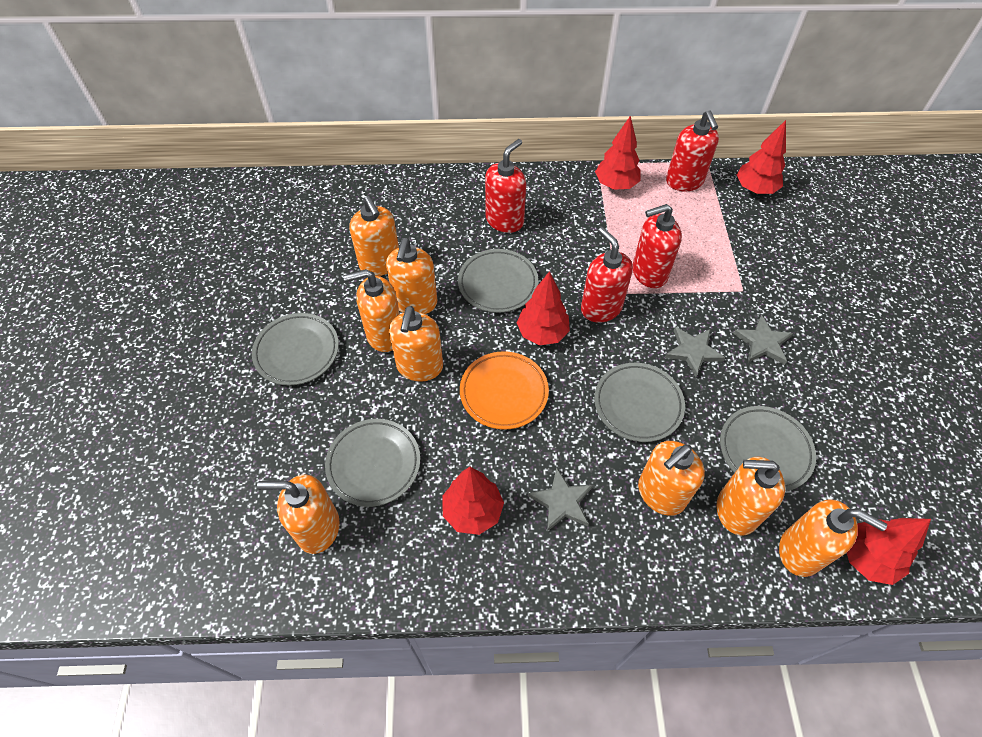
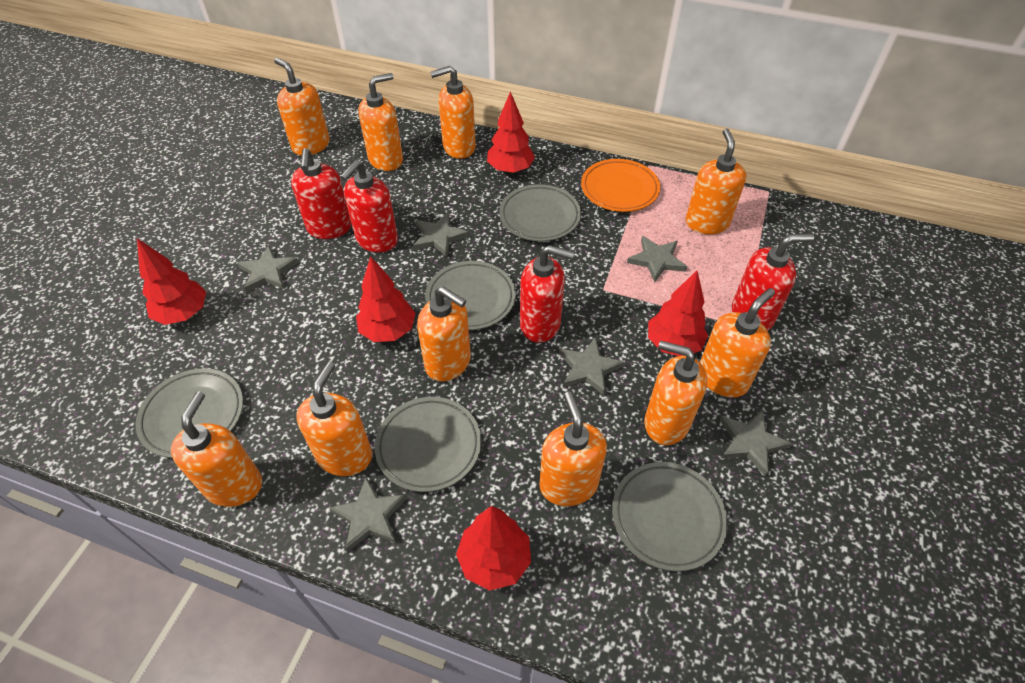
grey star: 3 -> 6
orange soap dispenser: 8 -> 10

